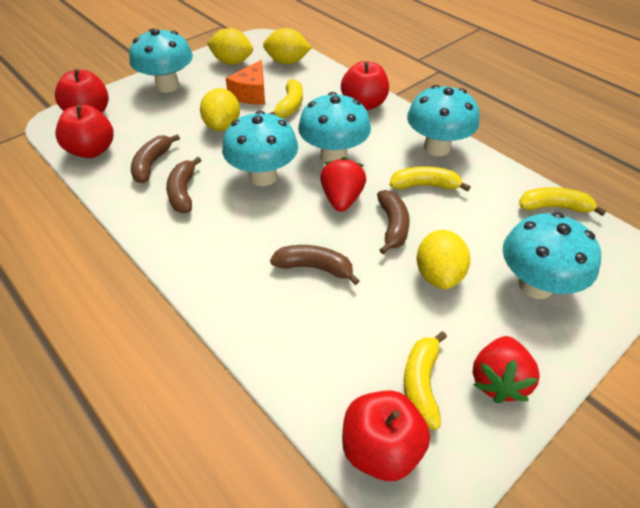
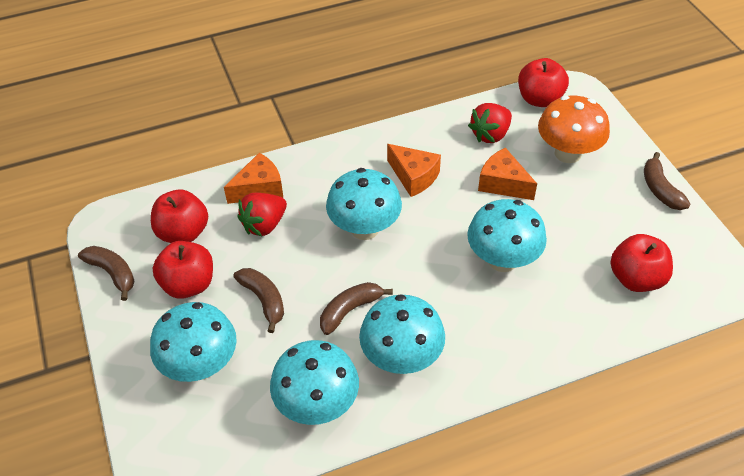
orange cheese: 1 -> 3
orange mushroom: 0 -> 1
yellow banana: 4 -> 0
yellow lemon: 4 -> 0

